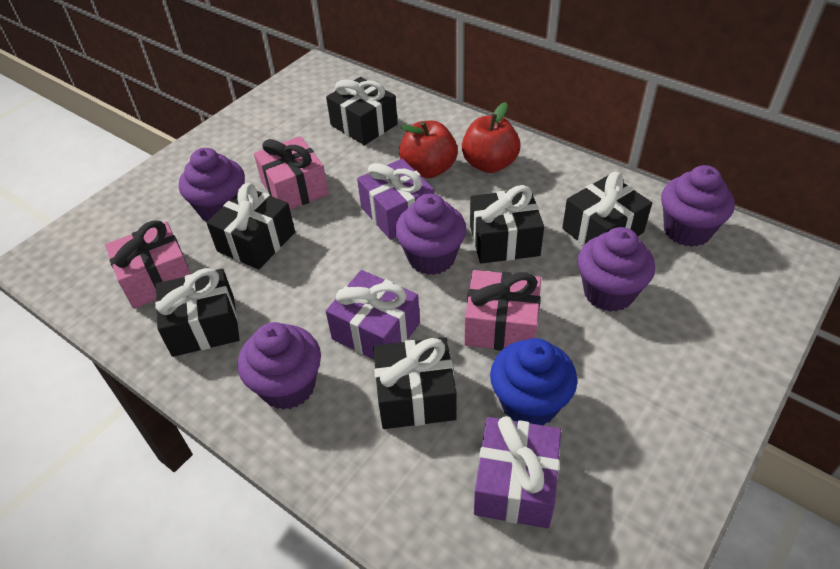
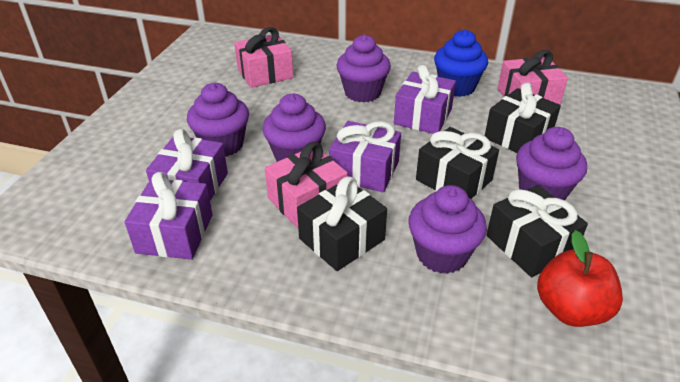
black gift: 6 -> 4
purple gift: 3 -> 4
red apple: 2 -> 1

